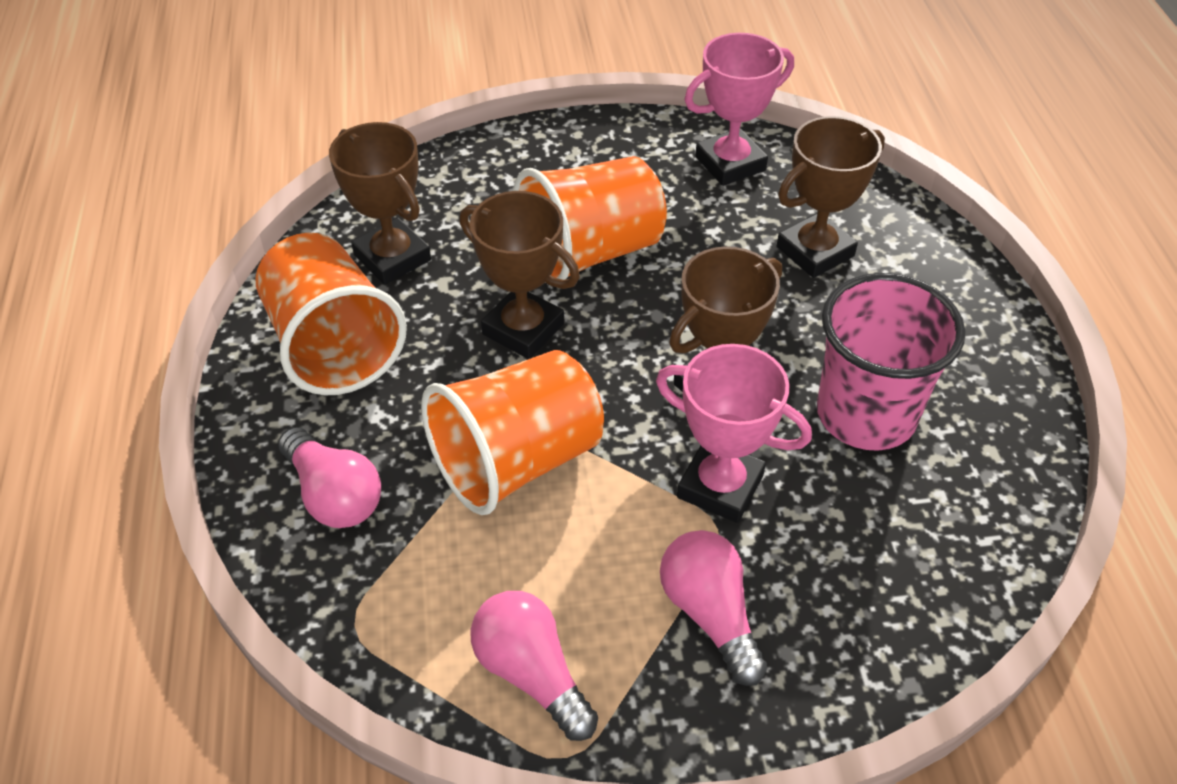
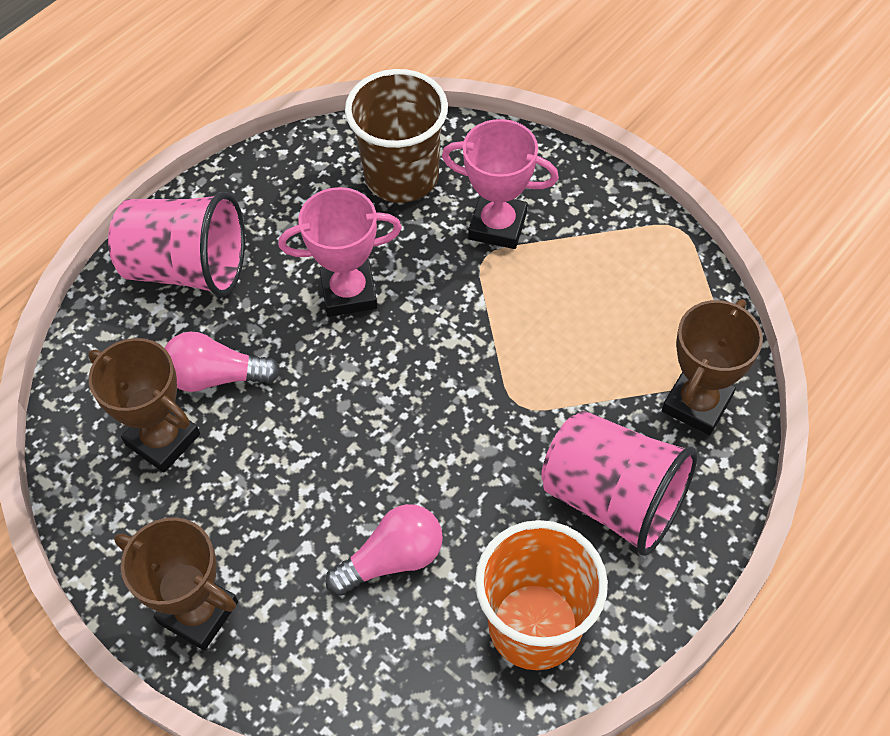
brown cup: 0 -> 1
brown trophy: 4 -> 3
orange cup: 3 -> 1
pink cup: 1 -> 2
pink light bulb: 3 -> 2

